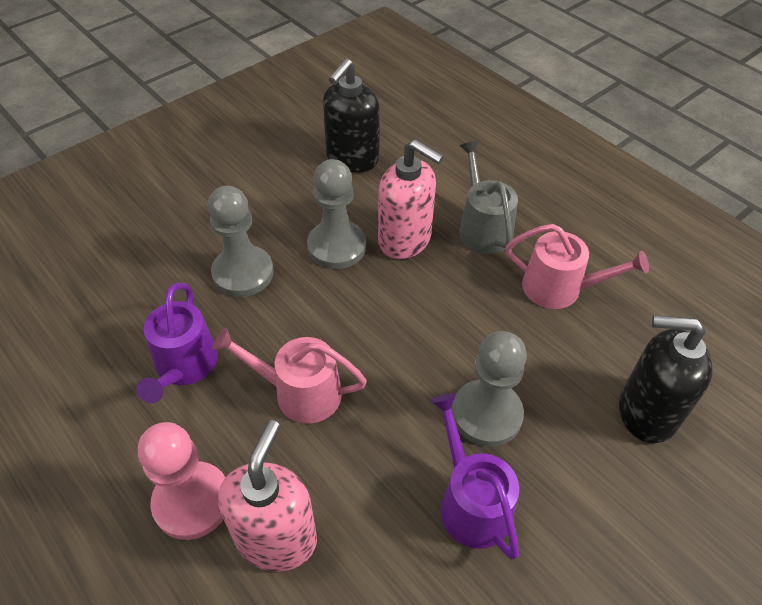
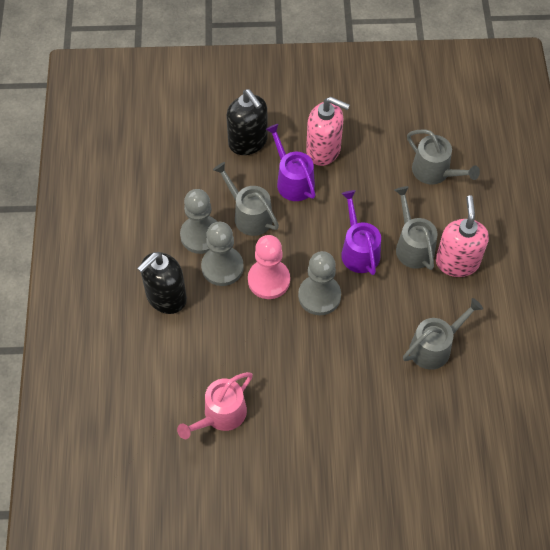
grey watering can: 1 -> 4
pink watering can: 2 -> 1

